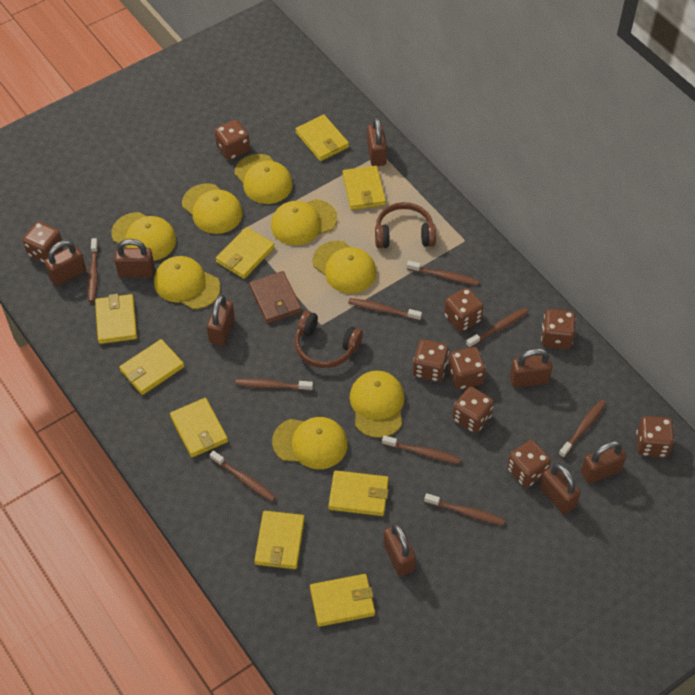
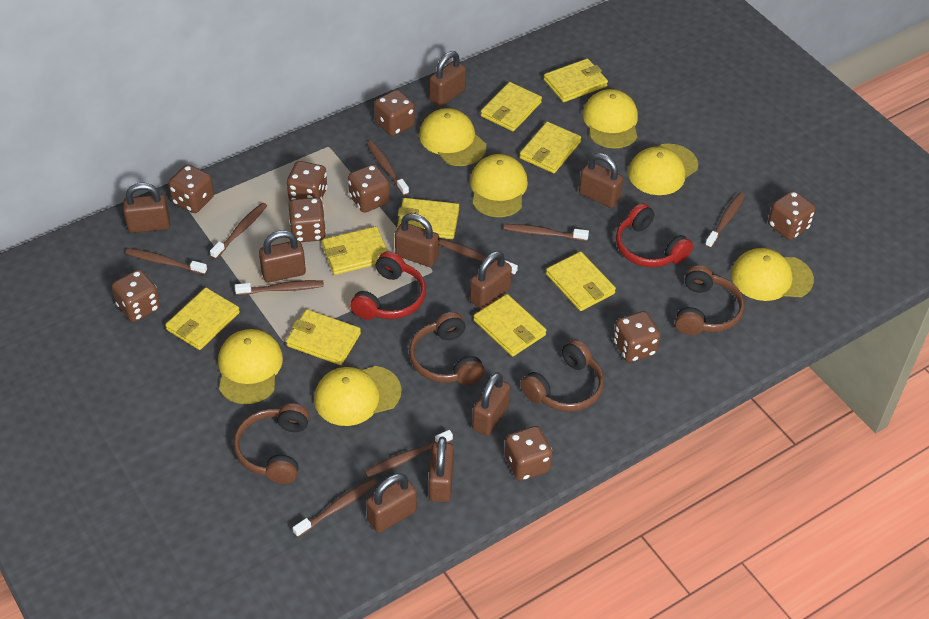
brown headphones: 2 -> 4
brown padlock: 8 -> 9
brown wallet: 1 -> 0
red headphones: 0 -> 2
yellow cap: 8 -> 7

